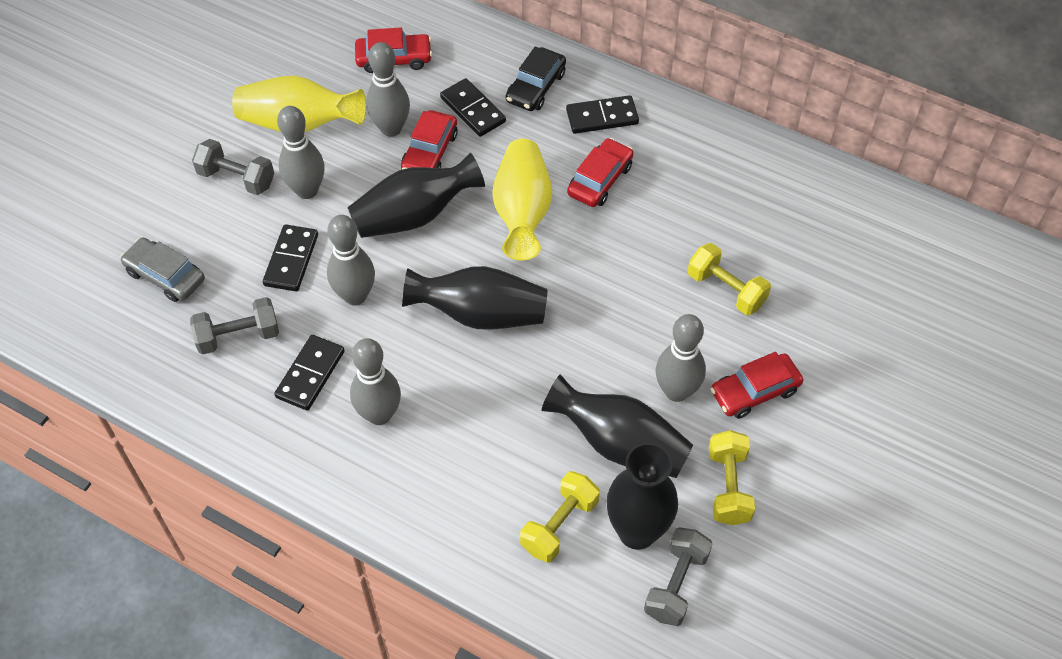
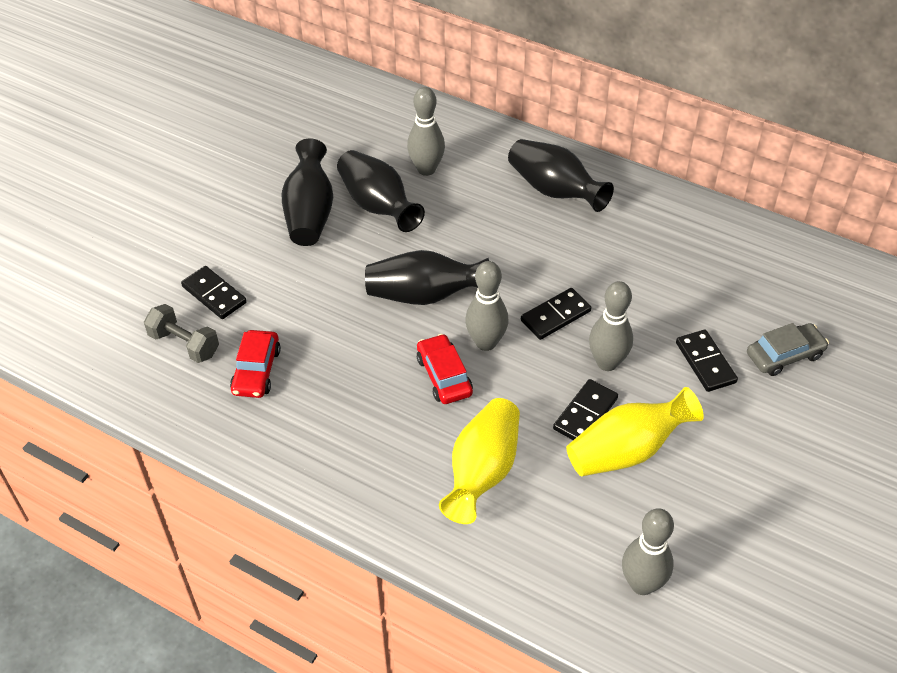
black car: 1 -> 0
grey bowling pin: 5 -> 4
grey dumbbell: 3 -> 1
red car: 4 -> 2
yellow dumbbell: 3 -> 0

